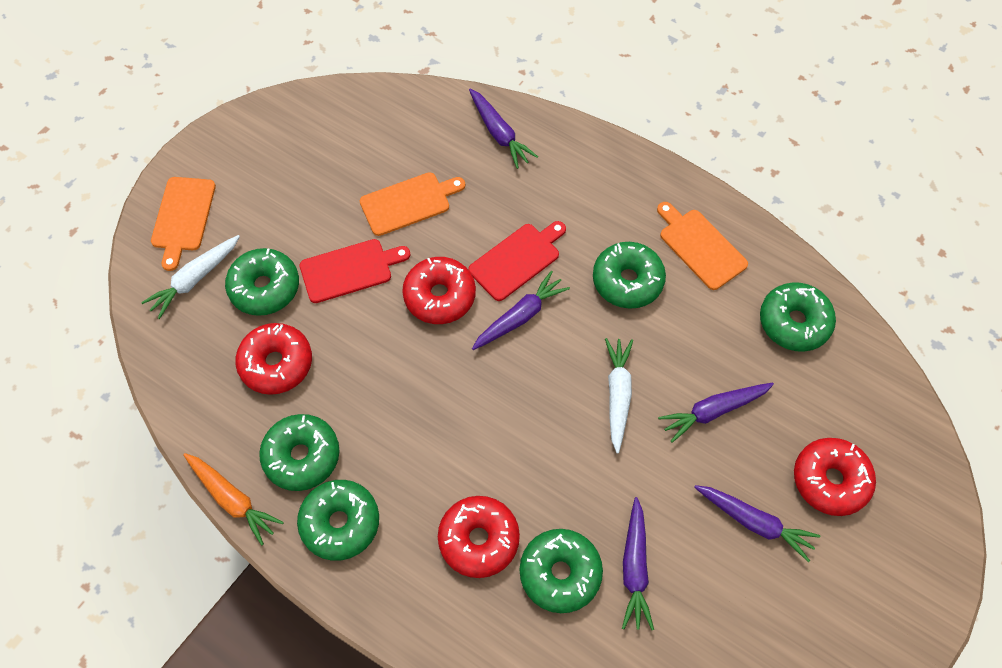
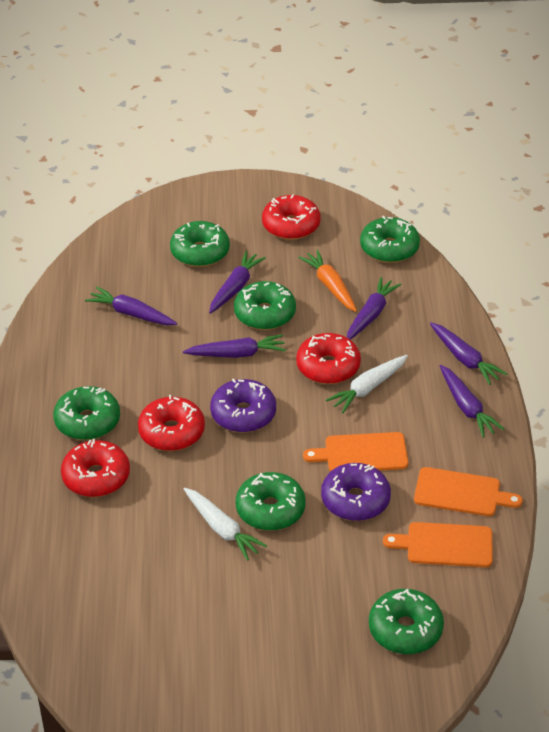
purple carrot: 5 -> 6
purple donut: 0 -> 2
red cutting board: 2 -> 0

